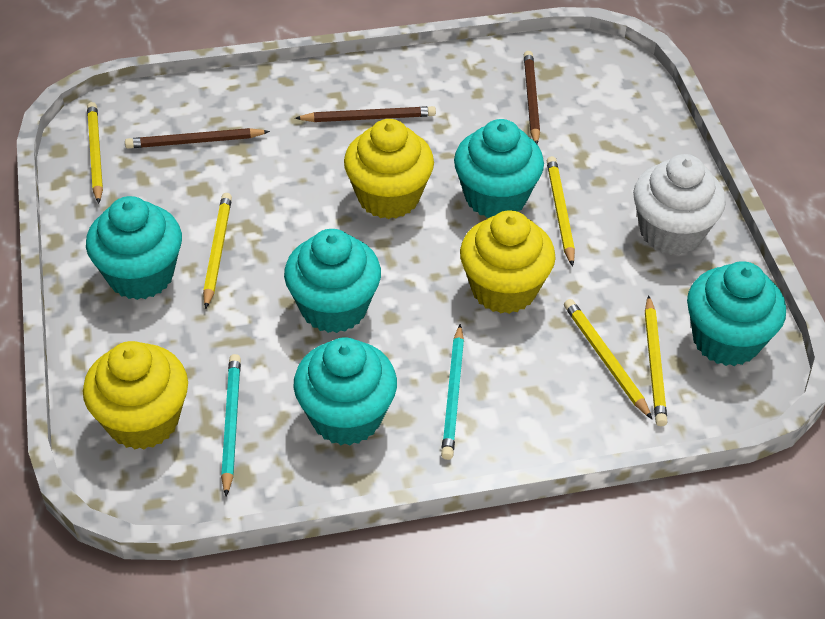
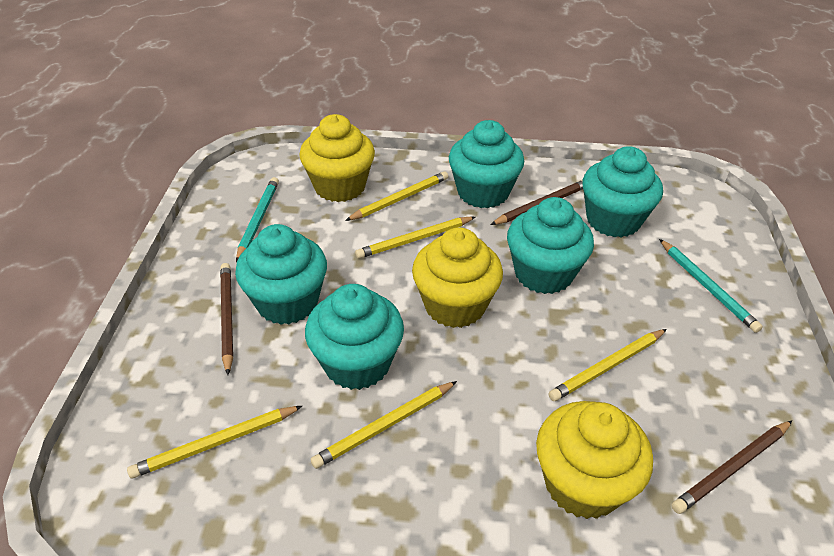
white cupcake: 1 -> 0

